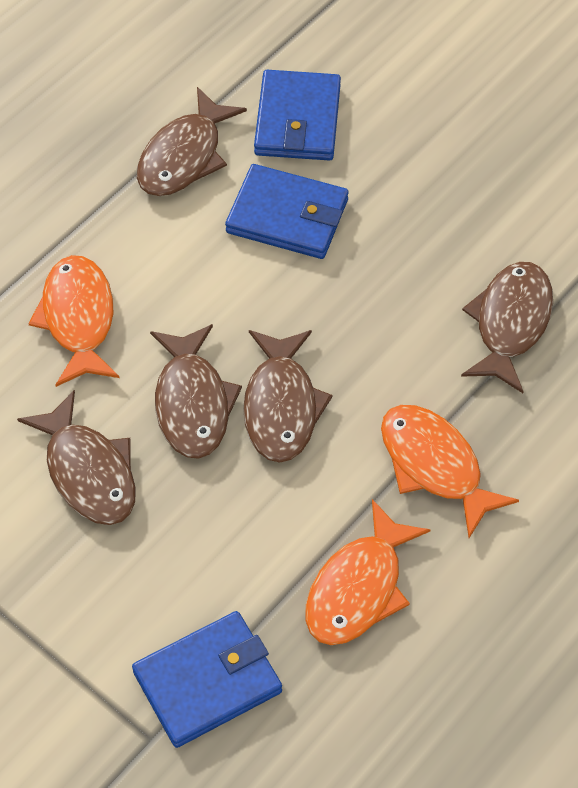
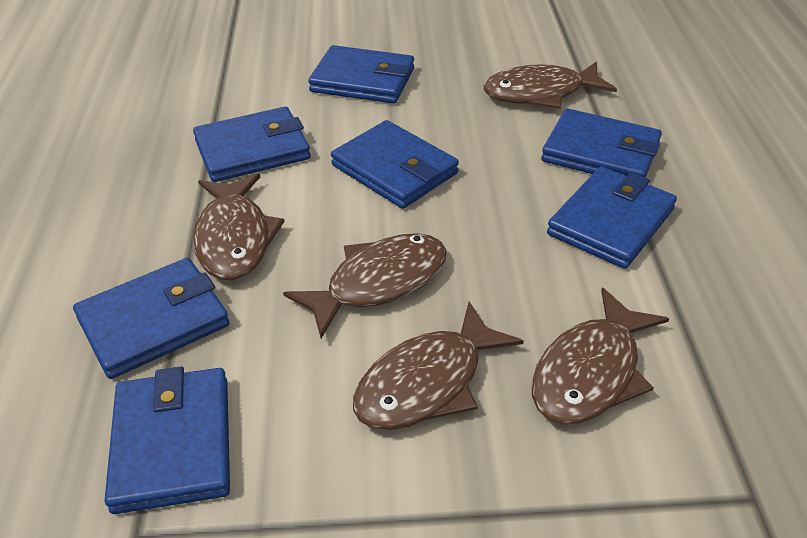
blue wallet: 3 -> 7
orange fish: 3 -> 0

